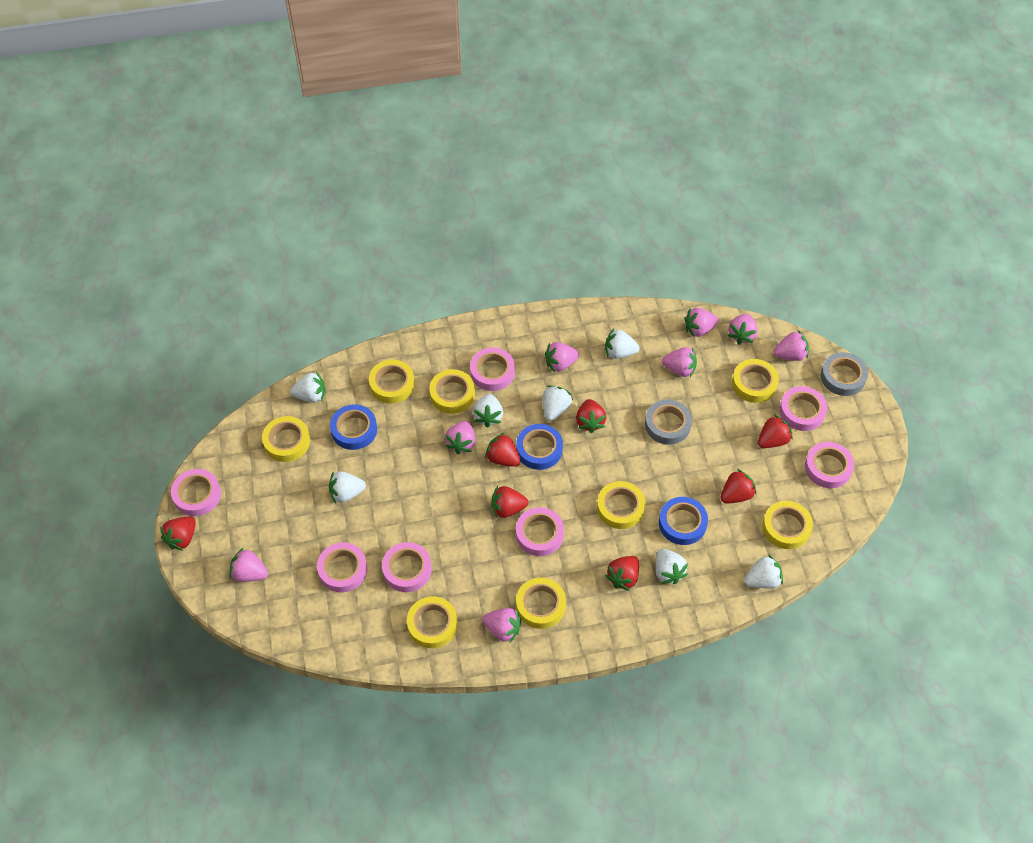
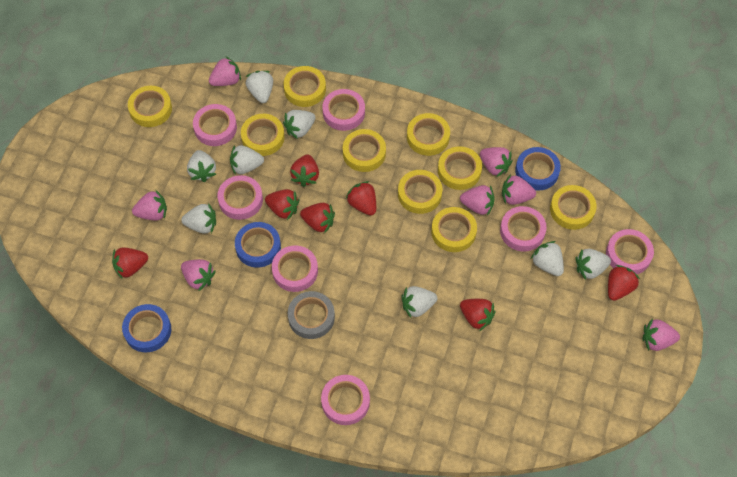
grey tape: 2 -> 1
pink strawberry: 8 -> 7
white strawberry: 7 -> 8
yellow tape: 8 -> 9

